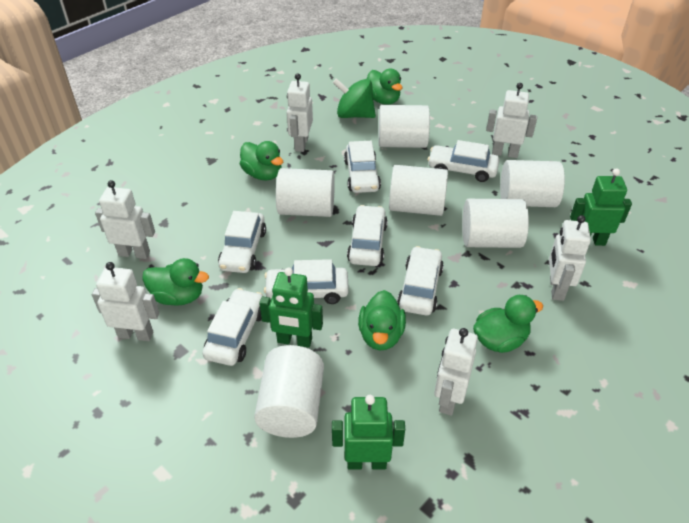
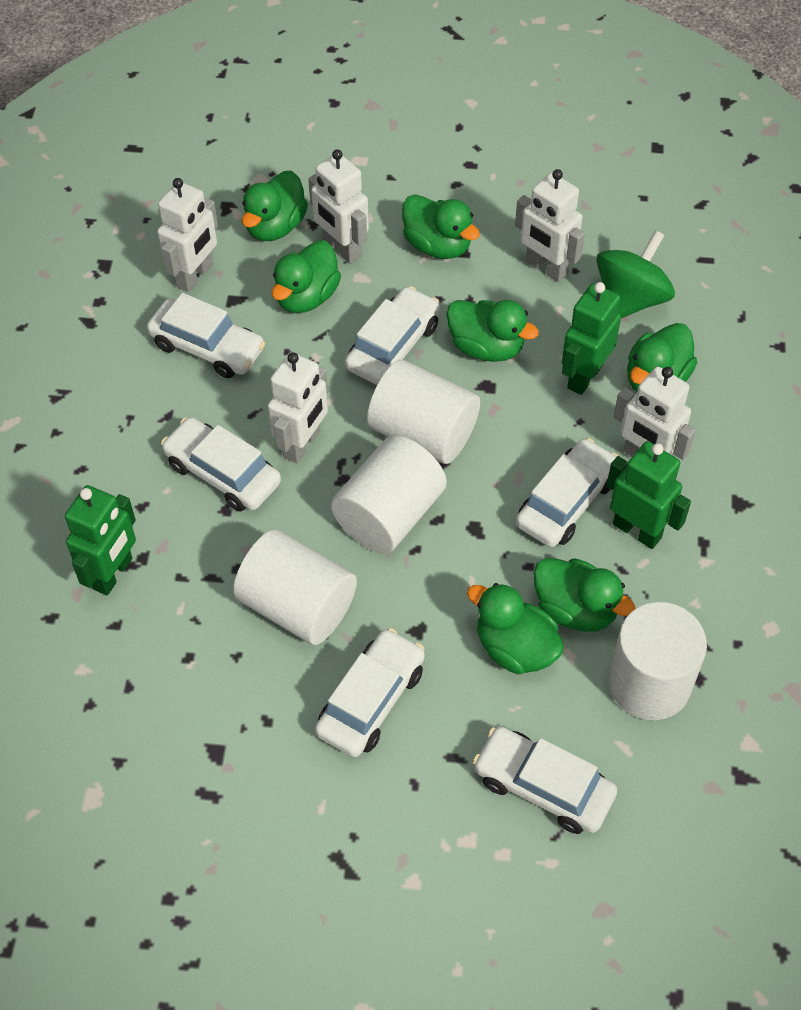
green duck: 5 -> 7
white car: 7 -> 6
white cylinder: 6 -> 4
white robot: 6 -> 5

